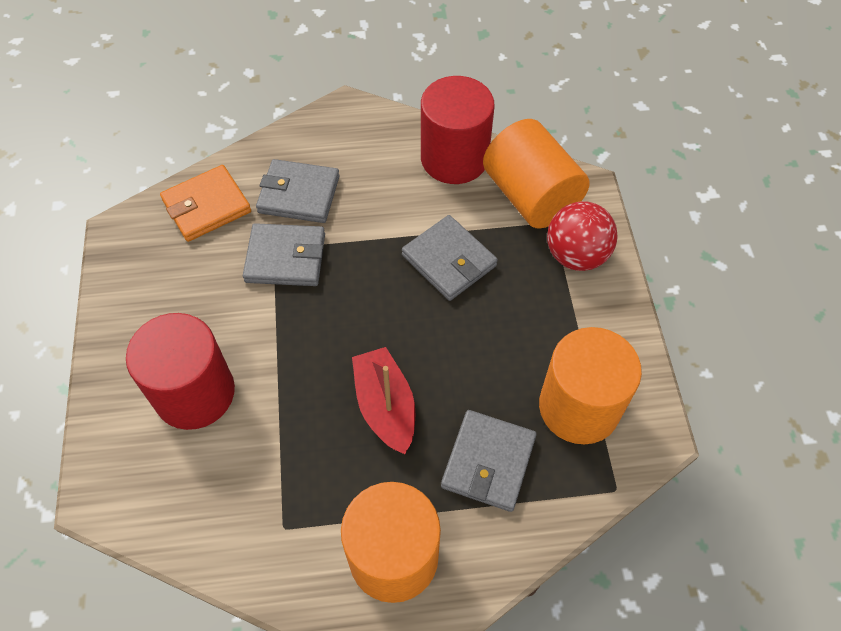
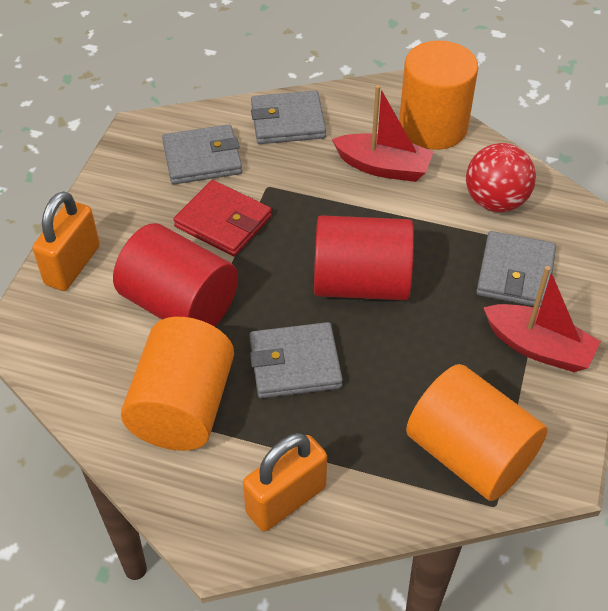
orange padlock: 0 -> 2
orange wallet: 1 -> 0
red boat: 1 -> 2
red wallet: 0 -> 1

